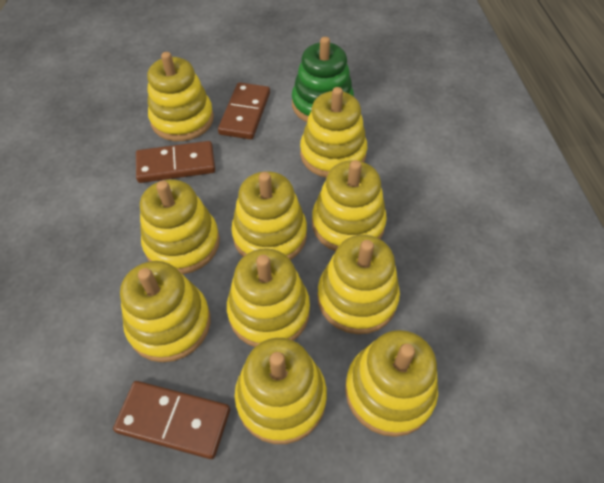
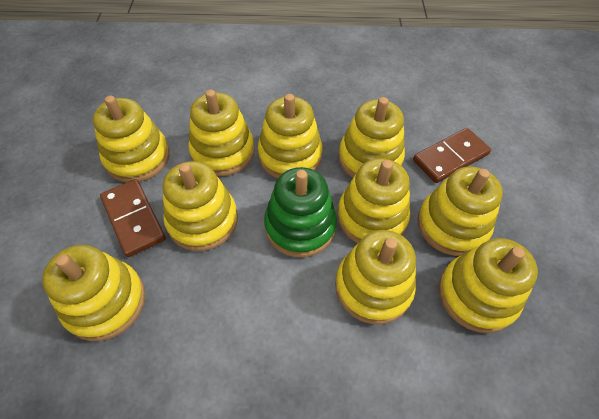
brown domino: 3 -> 2

